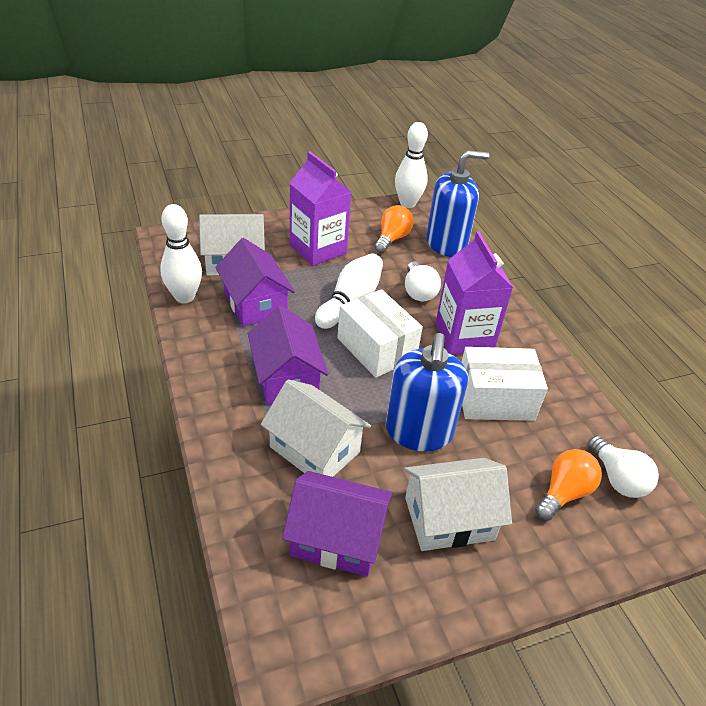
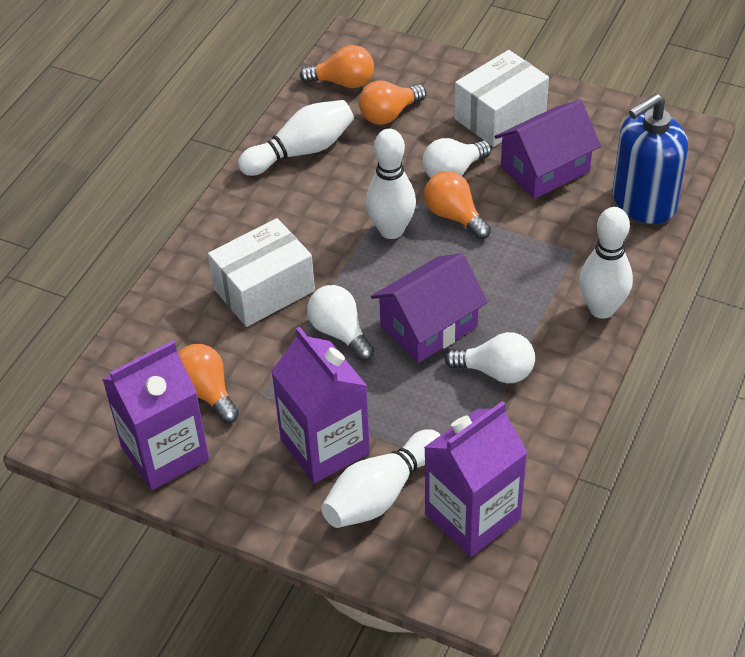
blue soap dispenser: 2 -> 1
orange light bulb: 2 -> 4
purple carton: 2 -> 3
purple house: 3 -> 2
white bowling pin: 3 -> 4
white house: 3 -> 0
white light bulb: 2 -> 3

